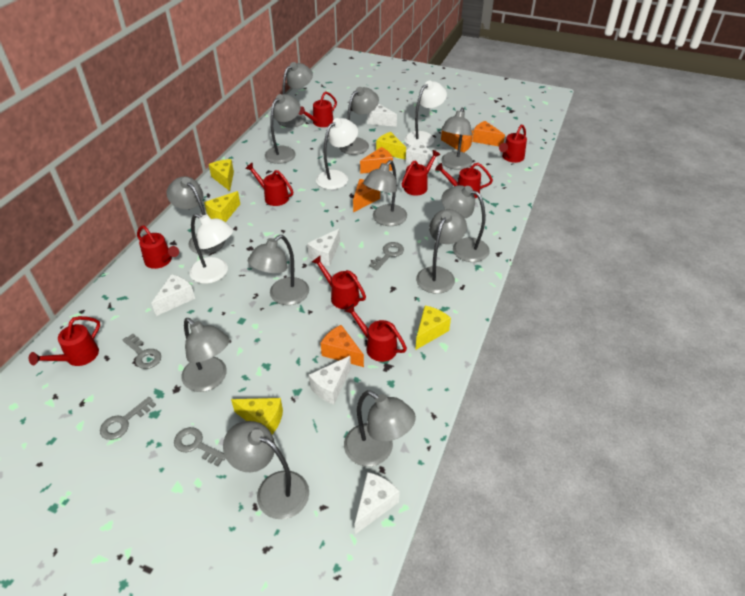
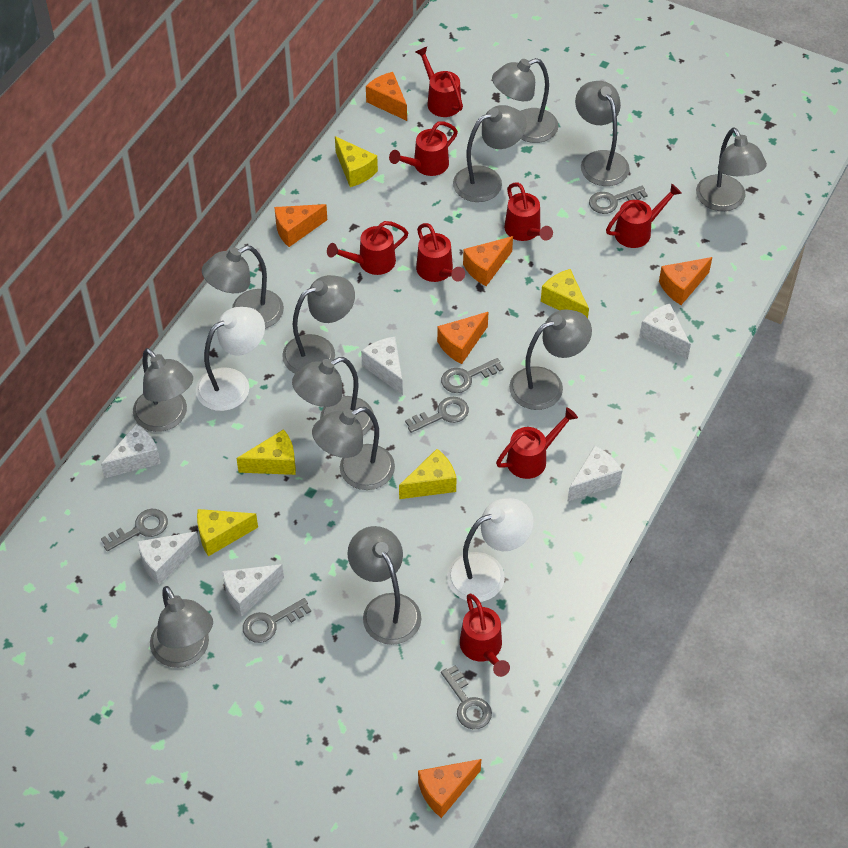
grey key: 4 -> 6
orange cheese: 5 -> 6
red watering can: 9 -> 8
white lamp: 3 -> 2

